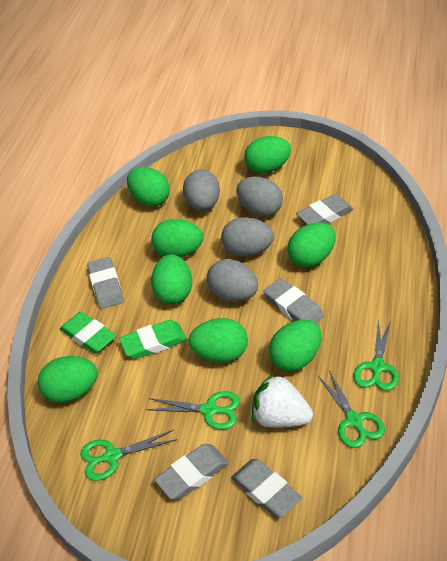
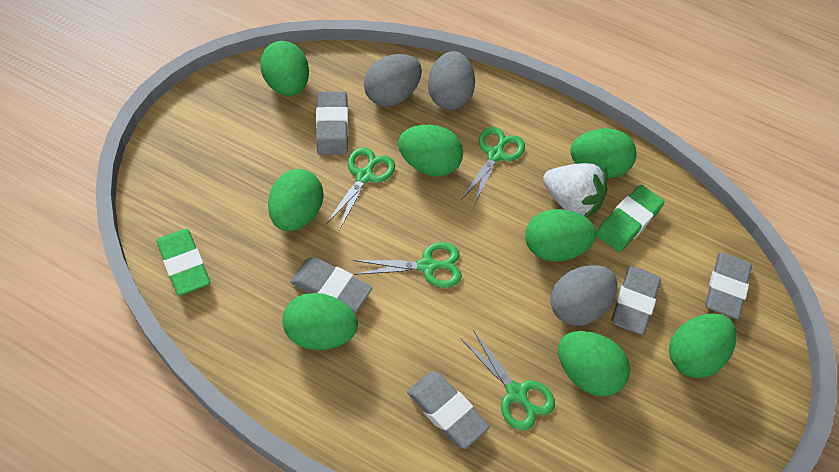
grey egg: 4 -> 3

